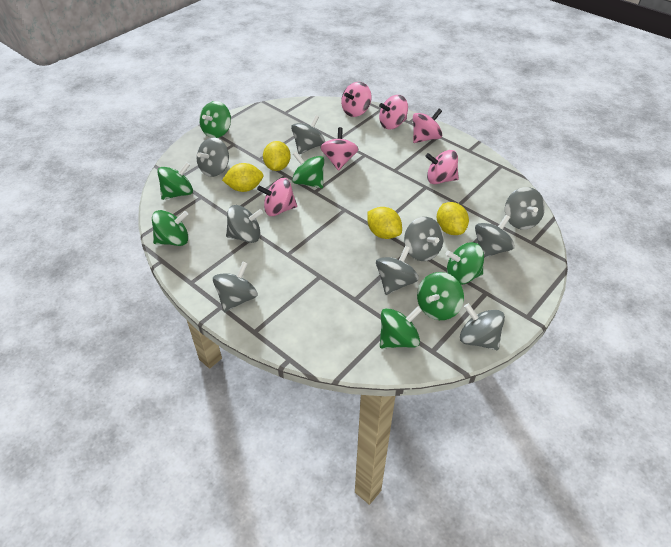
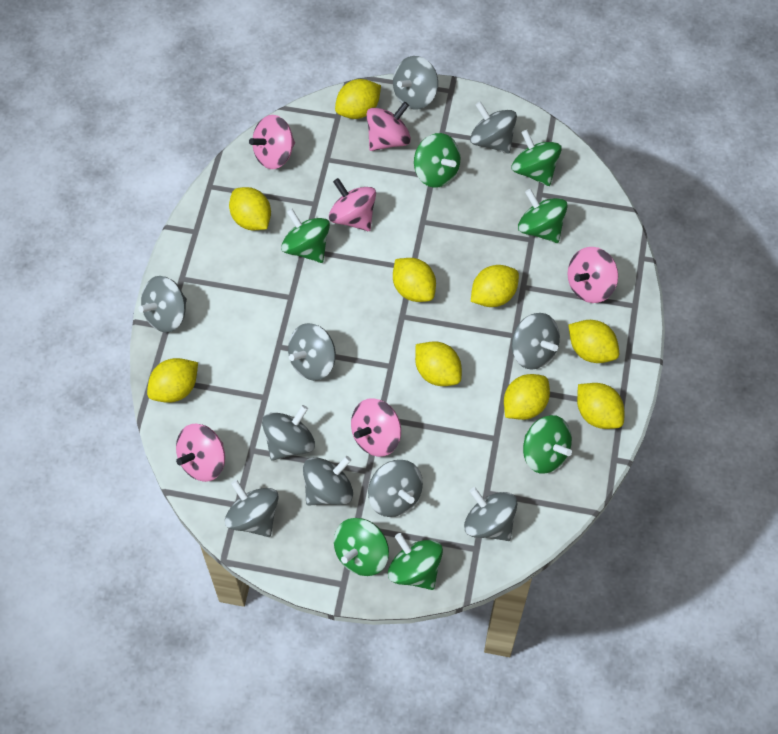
grey spinning top: 9 -> 10
yellow lemon: 4 -> 9

